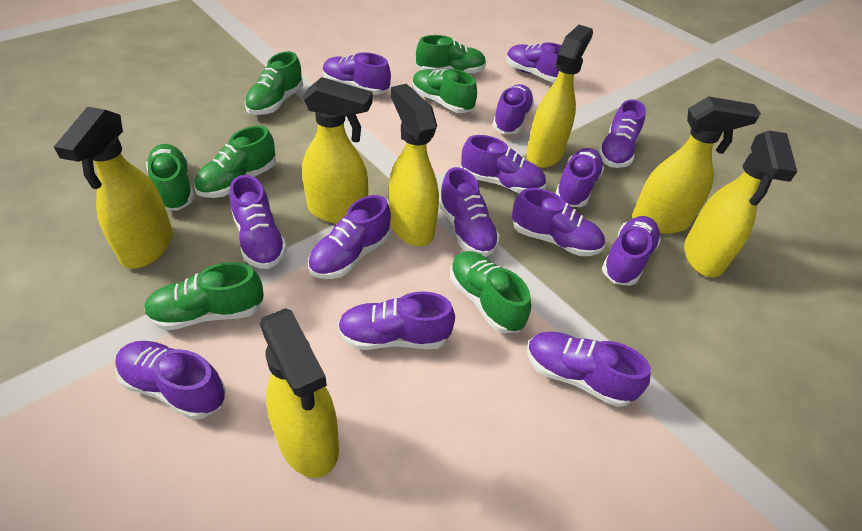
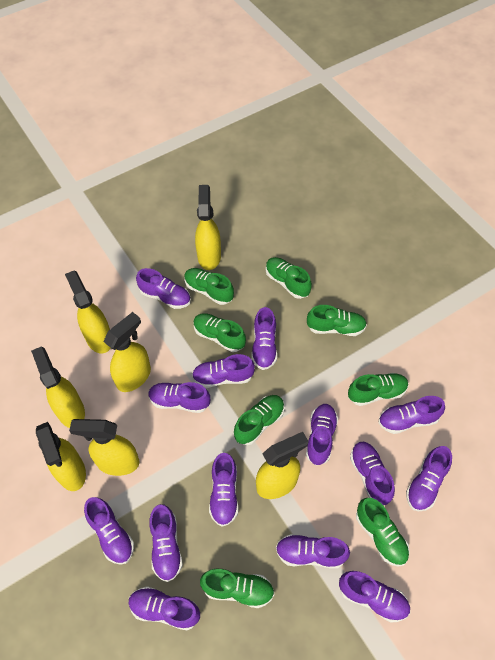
green shoe: 7 -> 8

